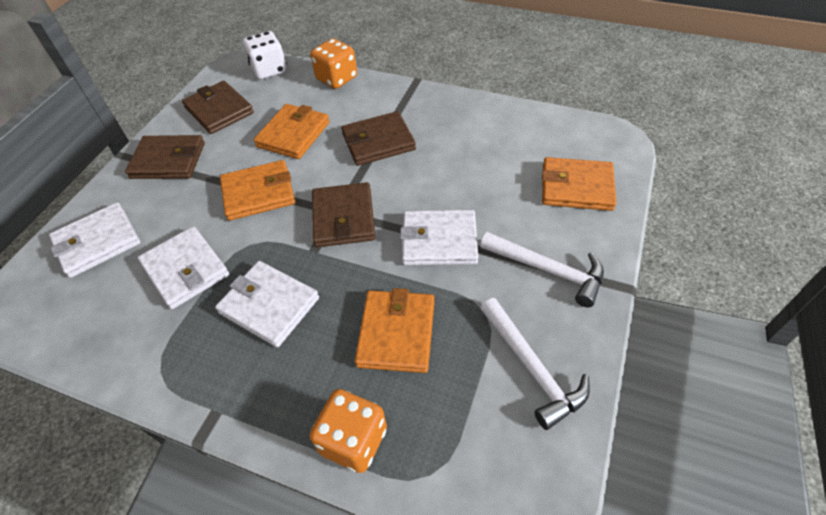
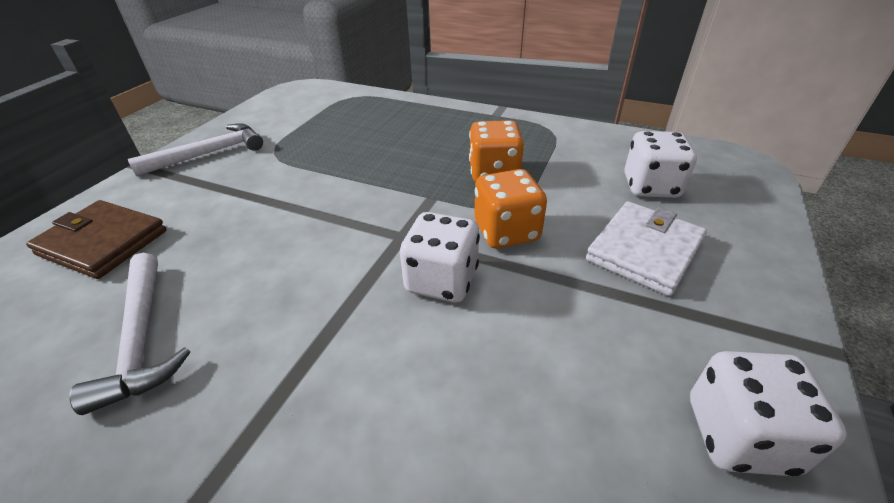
brown wallet: 4 -> 1
orange wallet: 4 -> 0
white dice: 1 -> 3
white wallet: 4 -> 1

